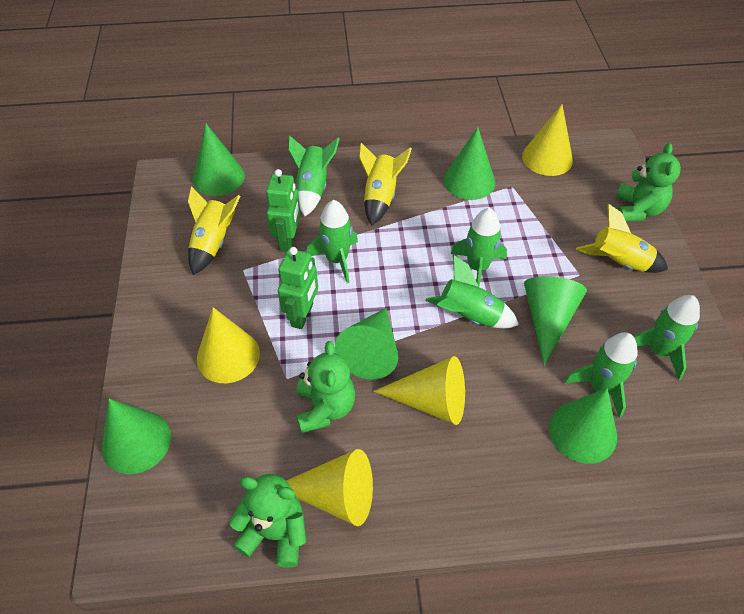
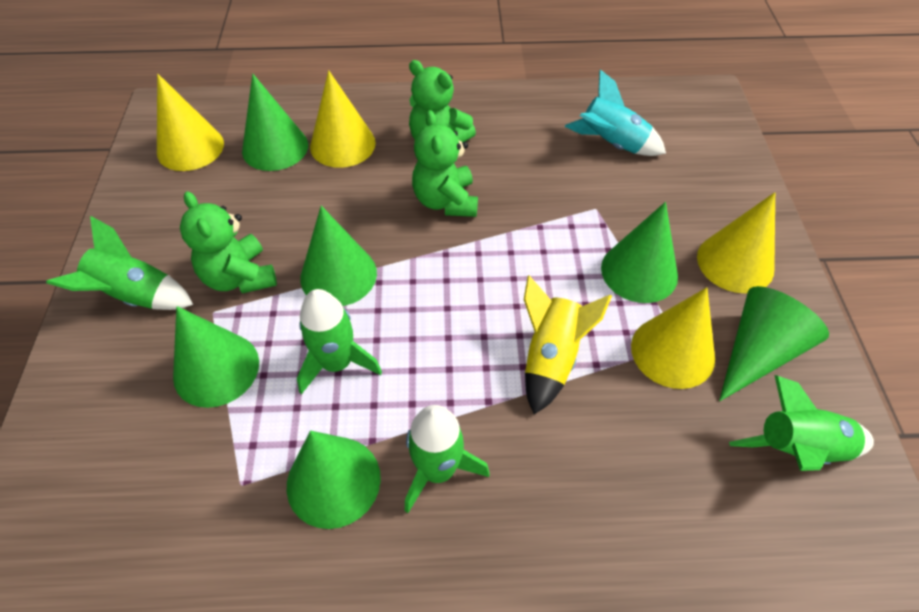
green robot: 2 -> 0
green rocket: 6 -> 4
turquoise rocket: 0 -> 1
yellow rocket: 3 -> 1

